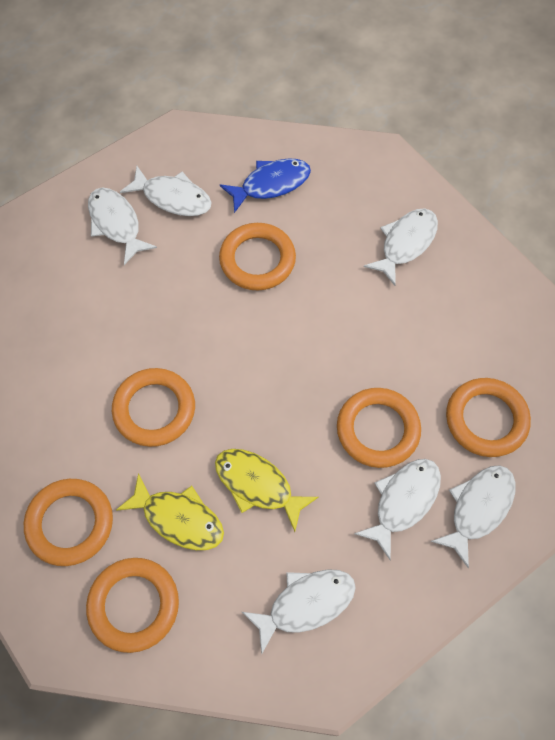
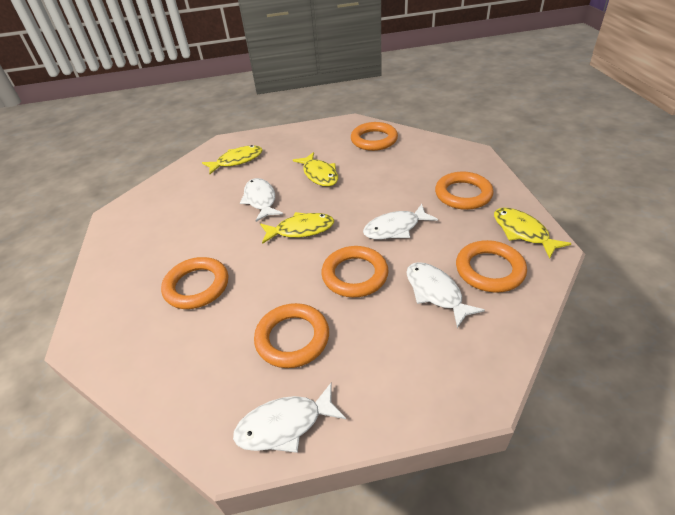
blue fish: 1 -> 0
white fish: 6 -> 4
yellow fish: 2 -> 4

